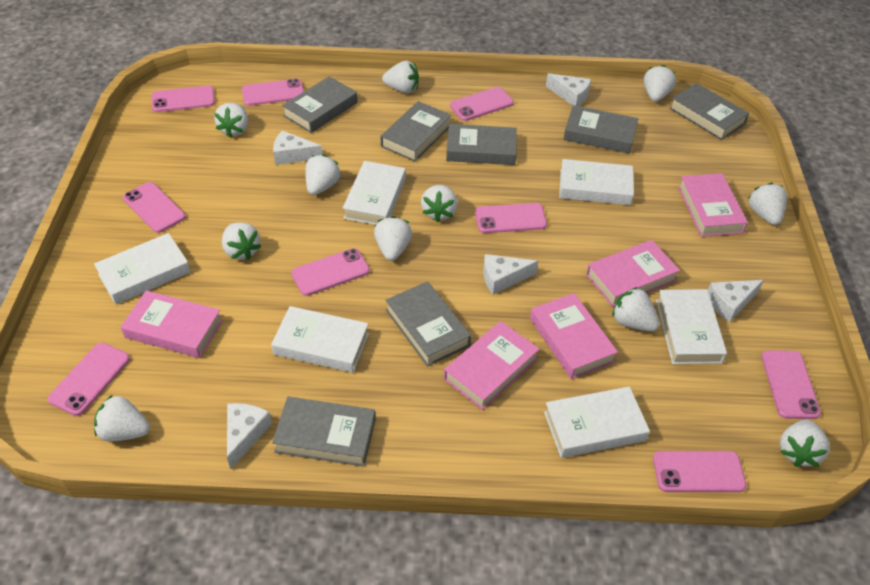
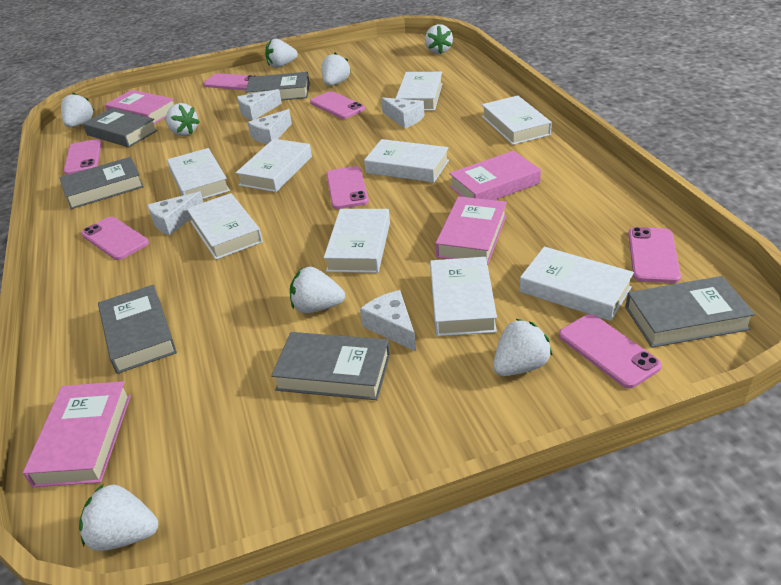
grey book: 7 -> 6
pink book: 5 -> 4
pink phone: 9 -> 7
white book: 6 -> 9
white strawberry: 11 -> 8

